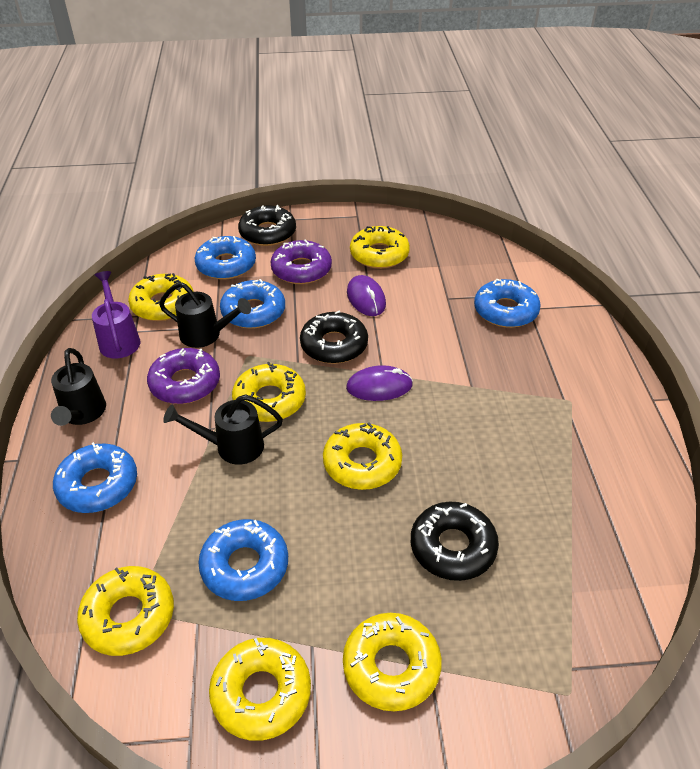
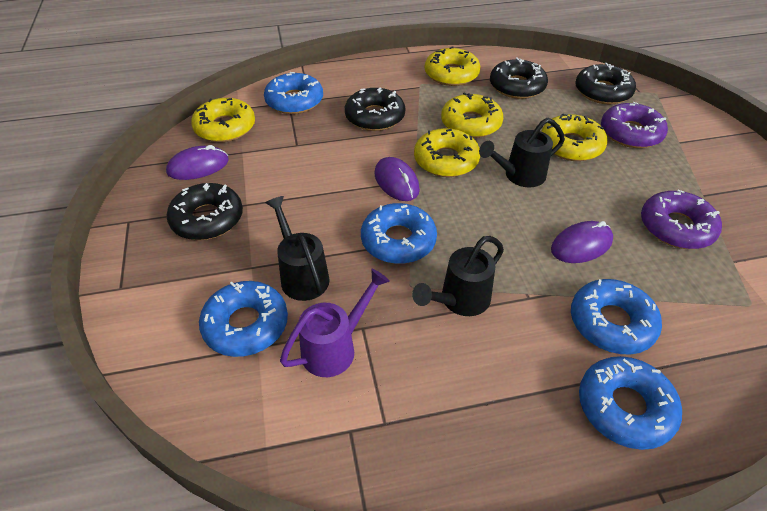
black donut: 3 -> 4
purple mouse: 2 -> 3
yellow donut: 7 -> 5

